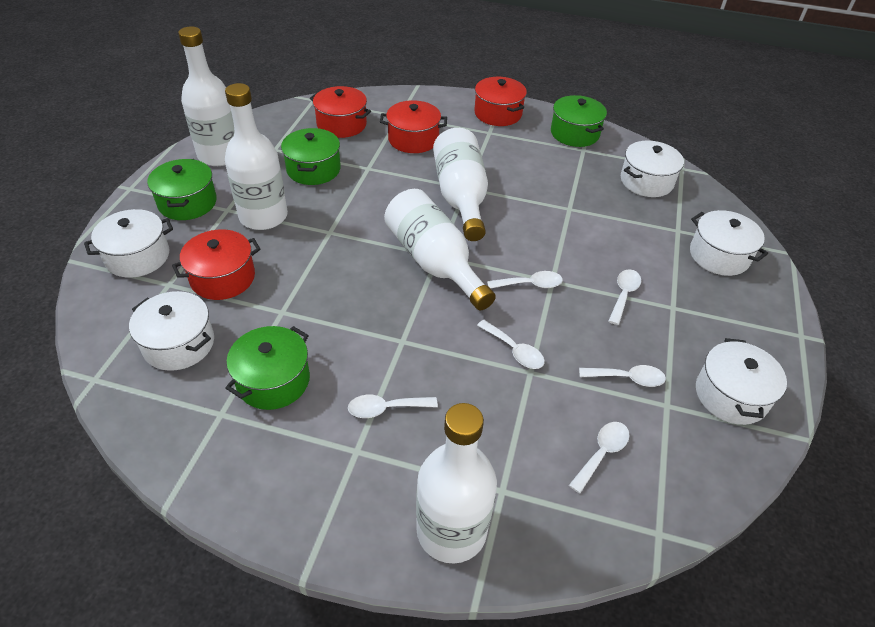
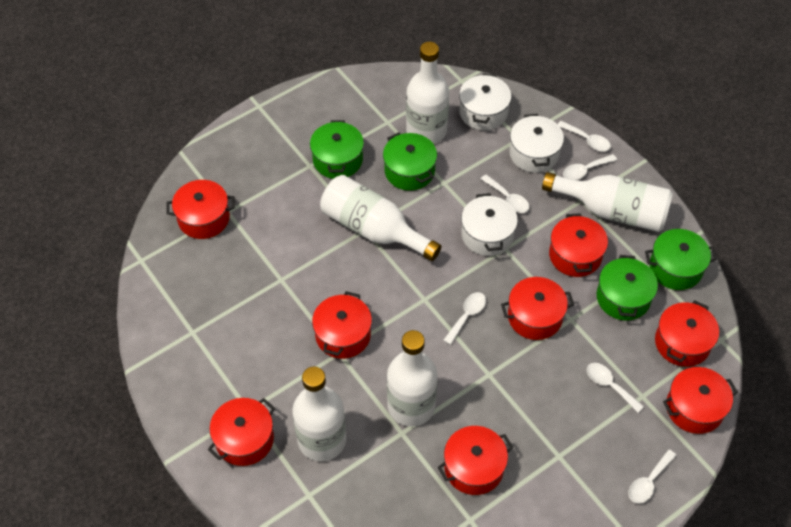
red pot: 4 -> 8
white pot: 5 -> 3

